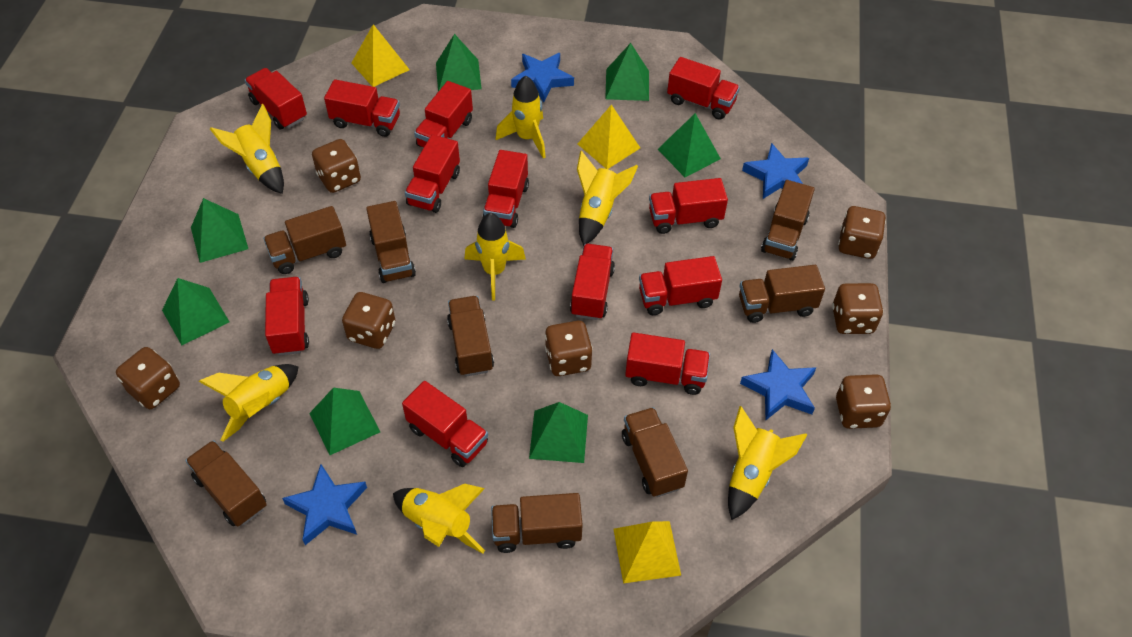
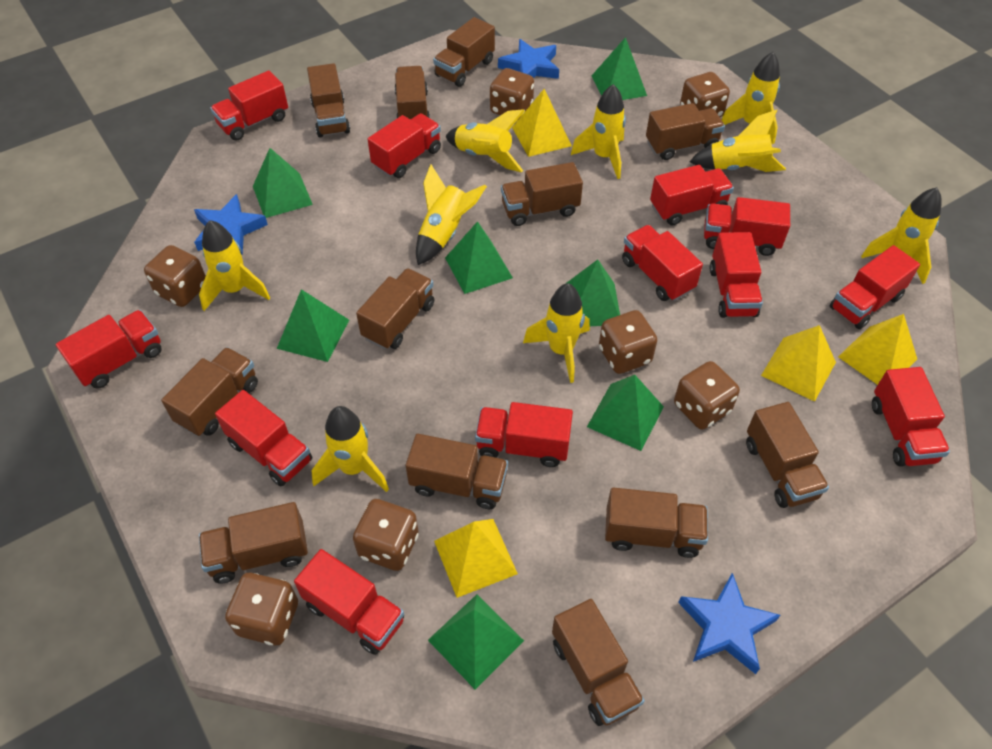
blue star: 4 -> 3
brown truck: 8 -> 12
yellow pyramid: 3 -> 4
yellow rocket: 7 -> 9

